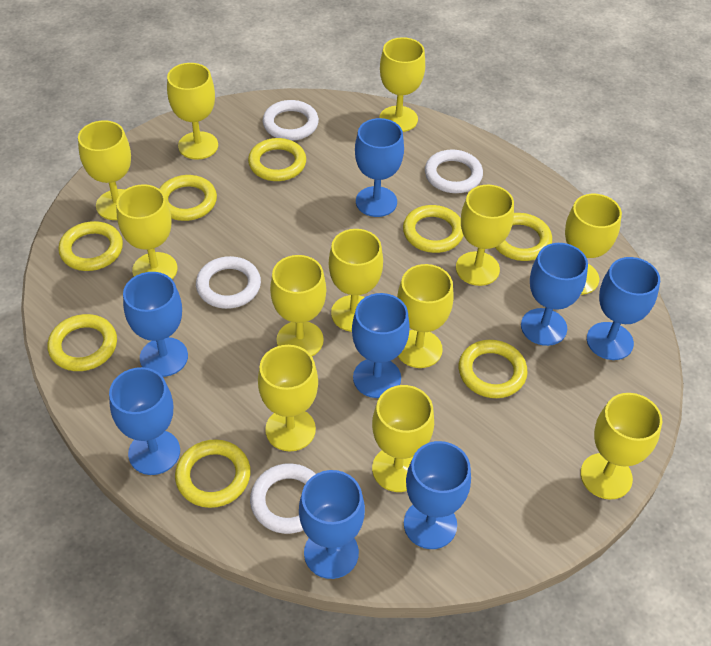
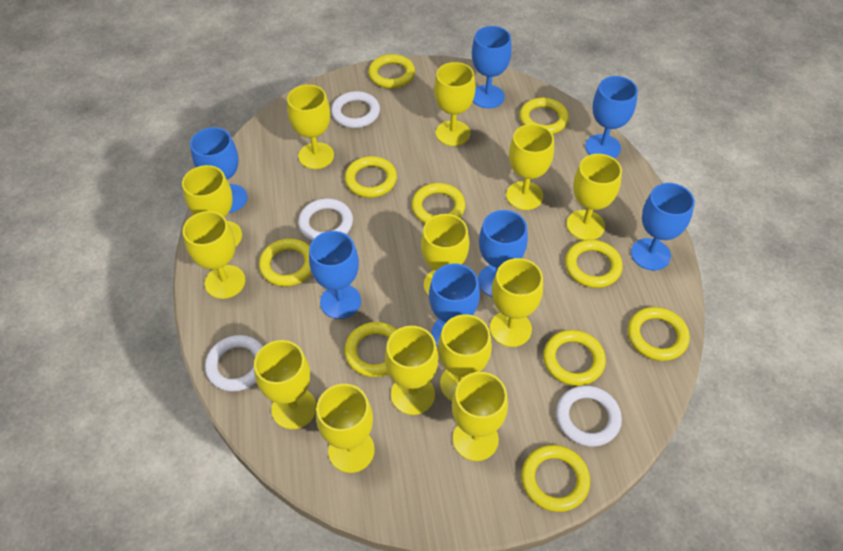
blue goblet: 8 -> 7
yellow goblet: 12 -> 13
yellow ring: 8 -> 10

